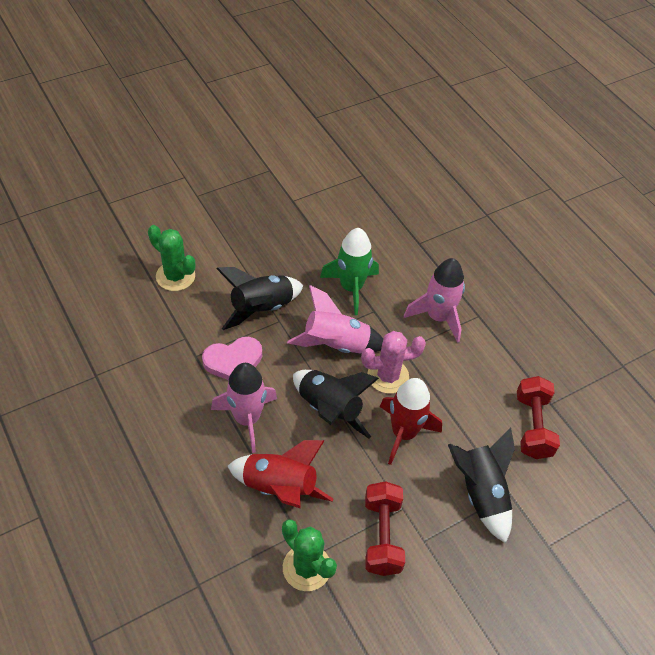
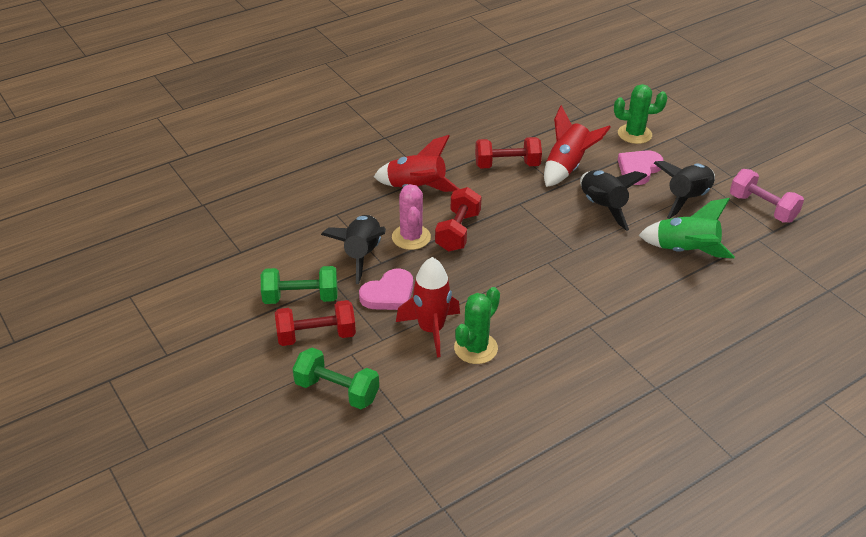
green dumbbell: 0 -> 2
pink dumbbell: 0 -> 1
pink heart: 1 -> 2
pink rocket: 3 -> 0
red dumbbell: 2 -> 3
red rocket: 2 -> 3

